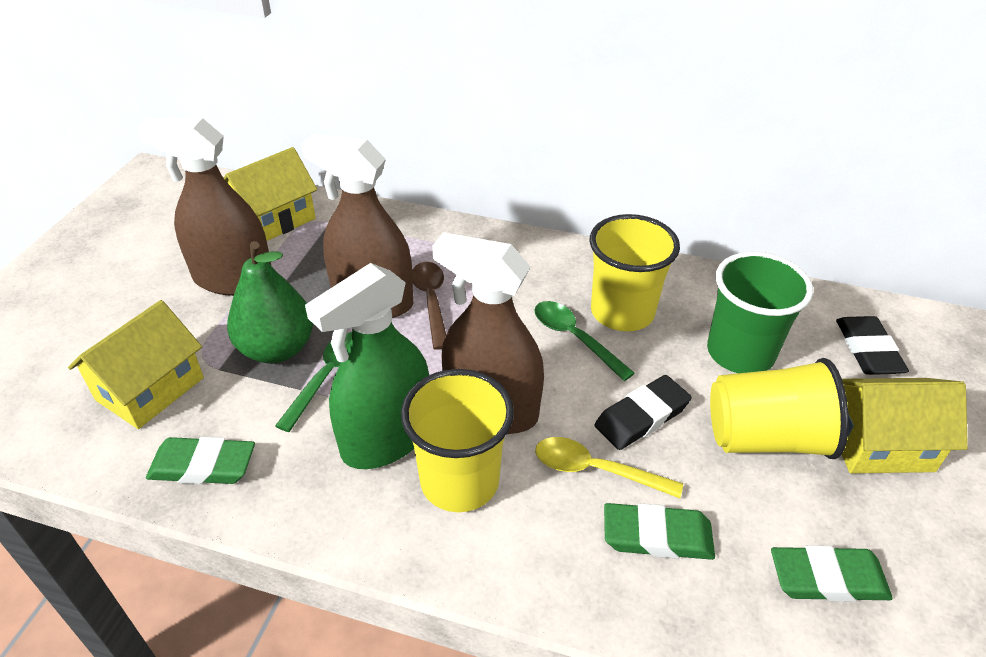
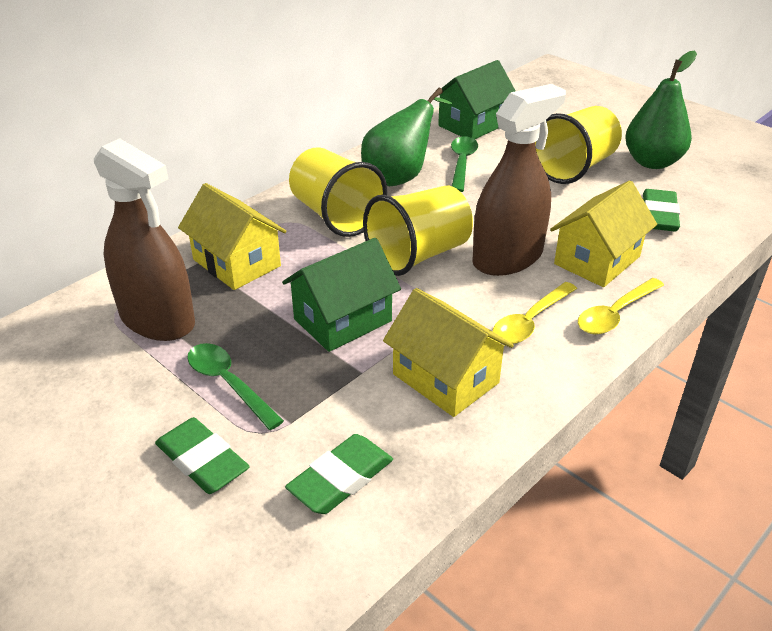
black eraser: 2 -> 0
brown spoon: 1 -> 0
brown spray bottle: 3 -> 2
green cup: 1 -> 0
green house: 0 -> 2
green pear: 1 -> 2
green spray bottle: 1 -> 0
yellow spoon: 1 -> 2

